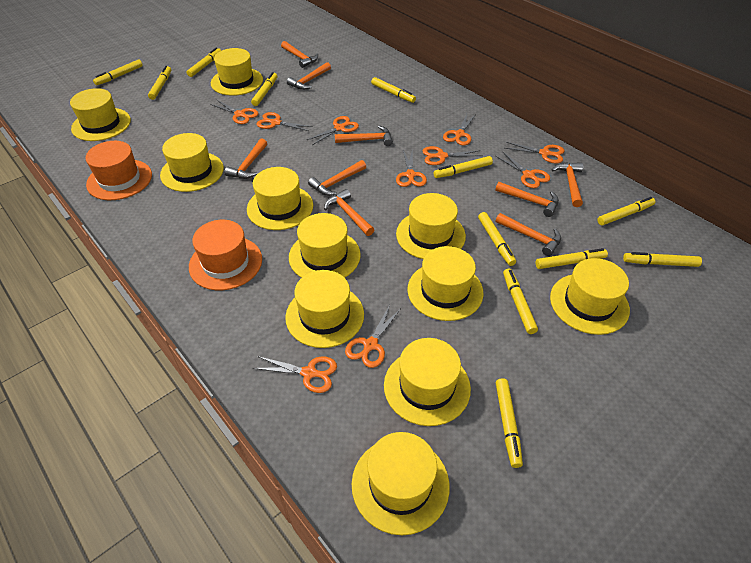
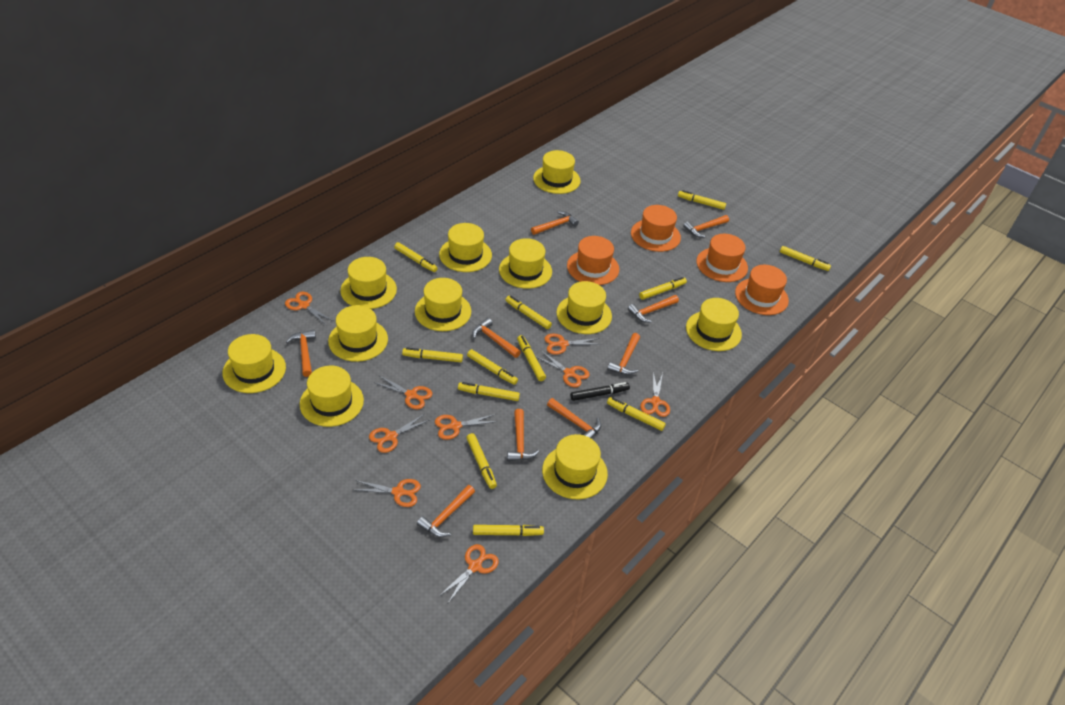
black marker: 0 -> 1
orange hat: 2 -> 4
orange scissors: 10 -> 9

